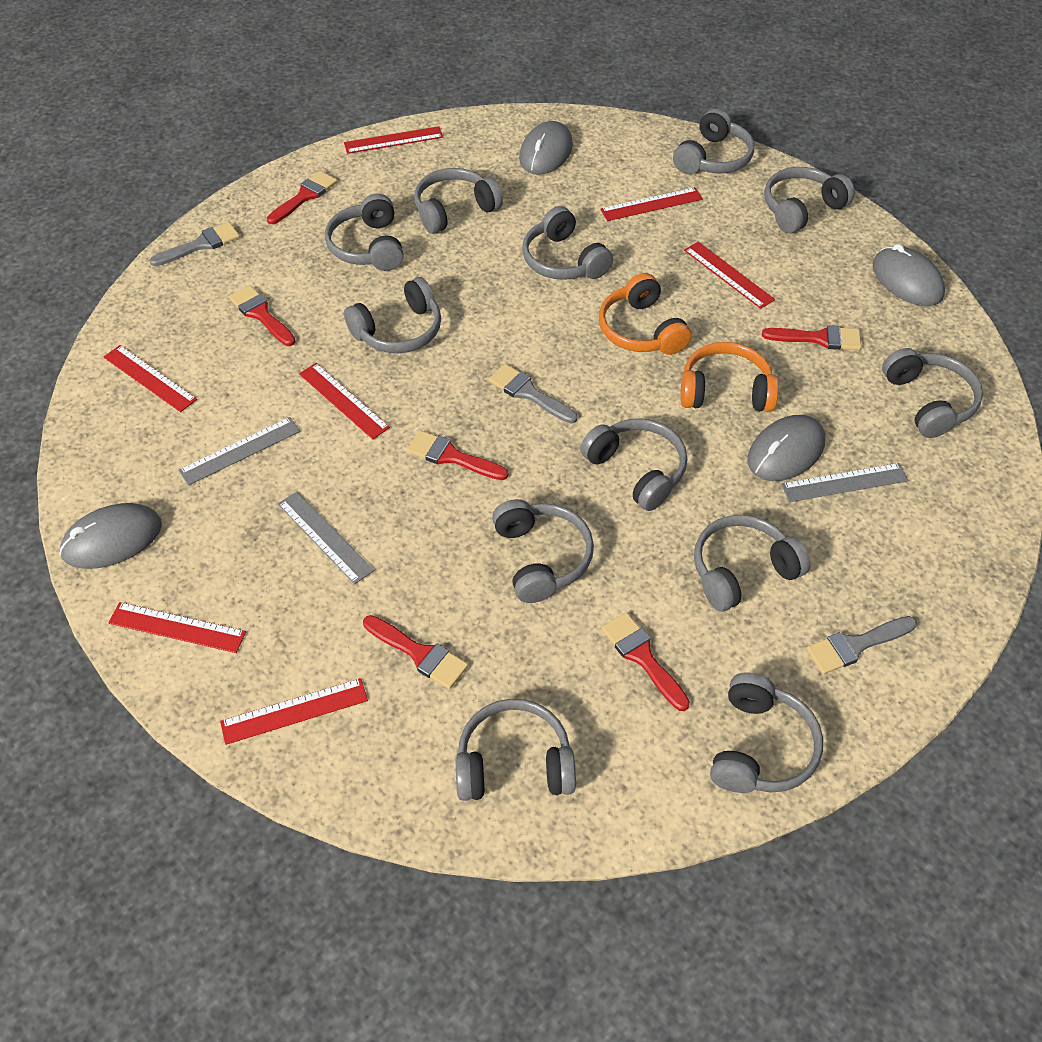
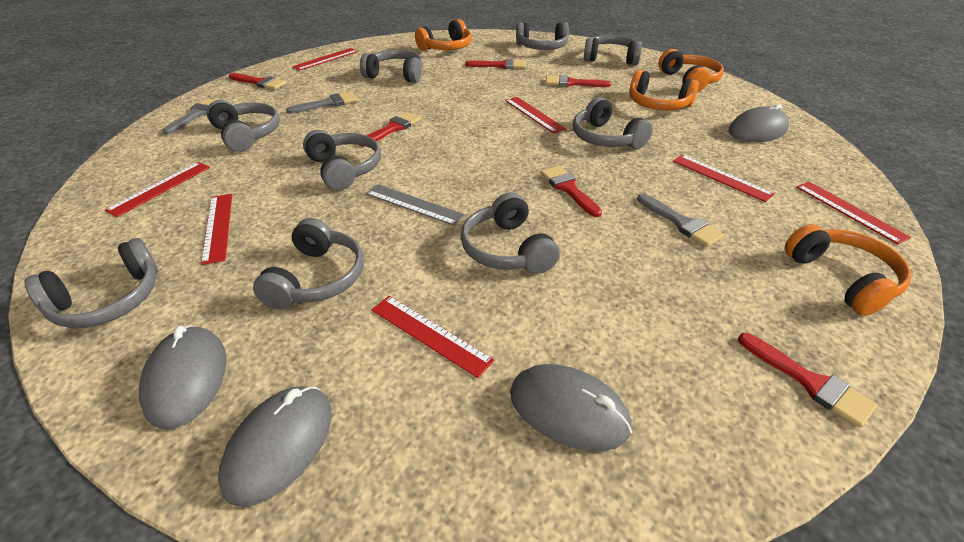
grey headphones: 12 -> 9
grey ruler: 3 -> 1
orange headphones: 2 -> 4

